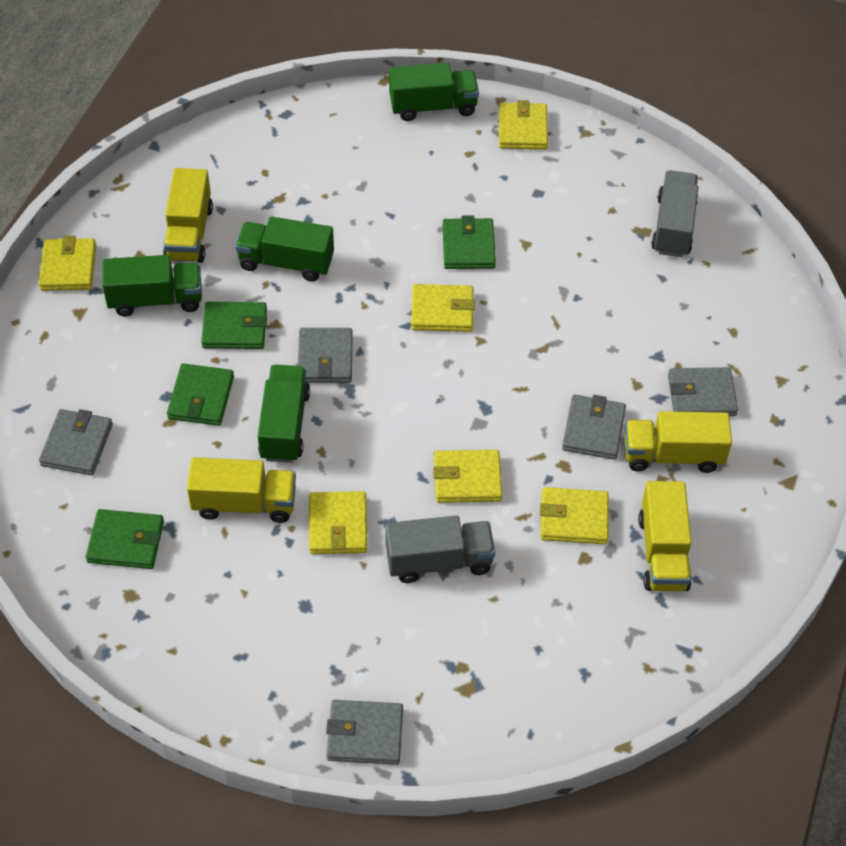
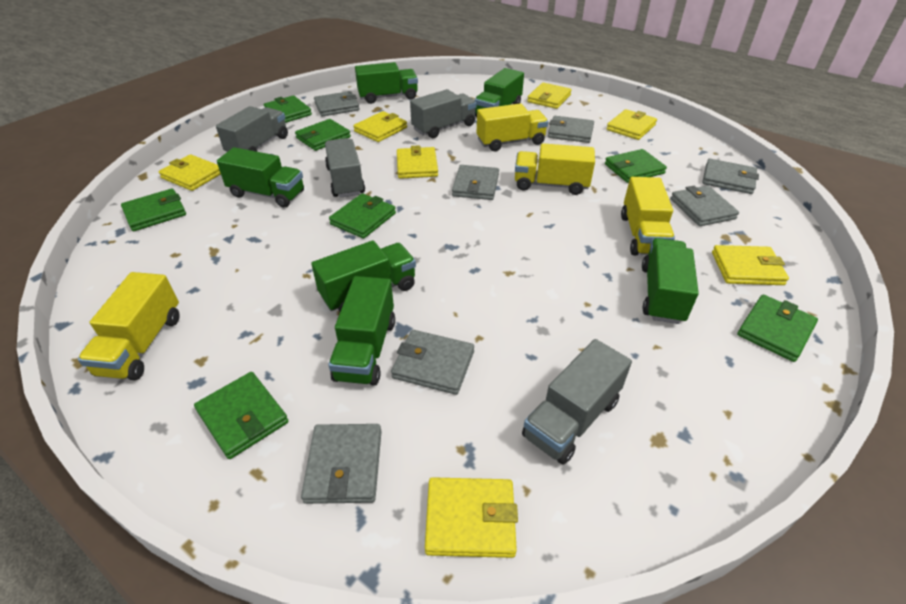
green truck: 4 -> 6
green wallet: 4 -> 7
grey truck: 2 -> 4
grey wallet: 5 -> 7
yellow wallet: 6 -> 7

